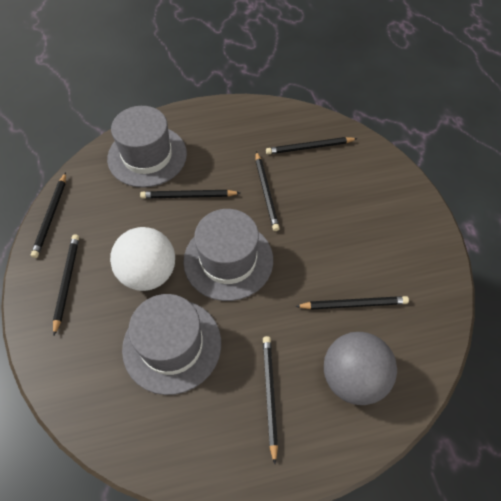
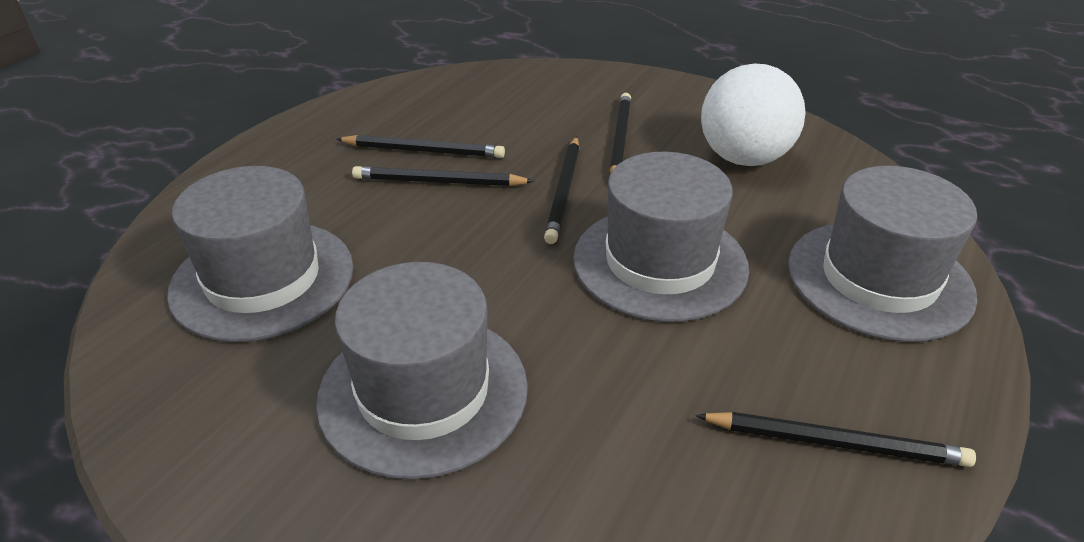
black pencil: 7 -> 5
grey ball: 1 -> 0
grey hat: 3 -> 4

